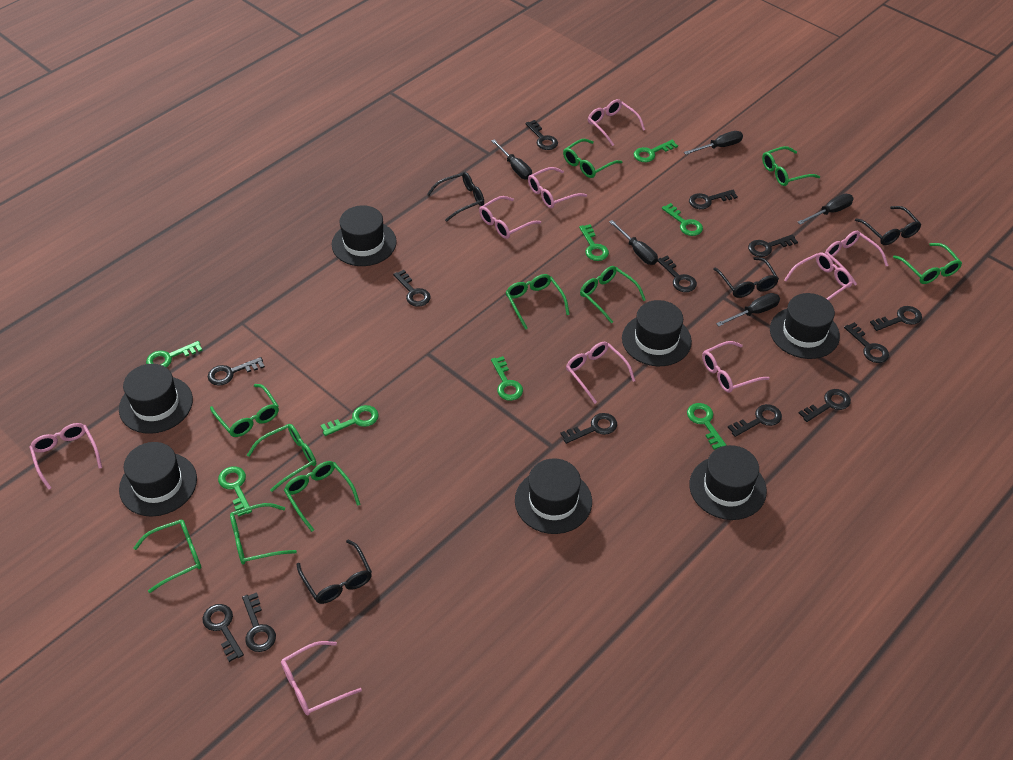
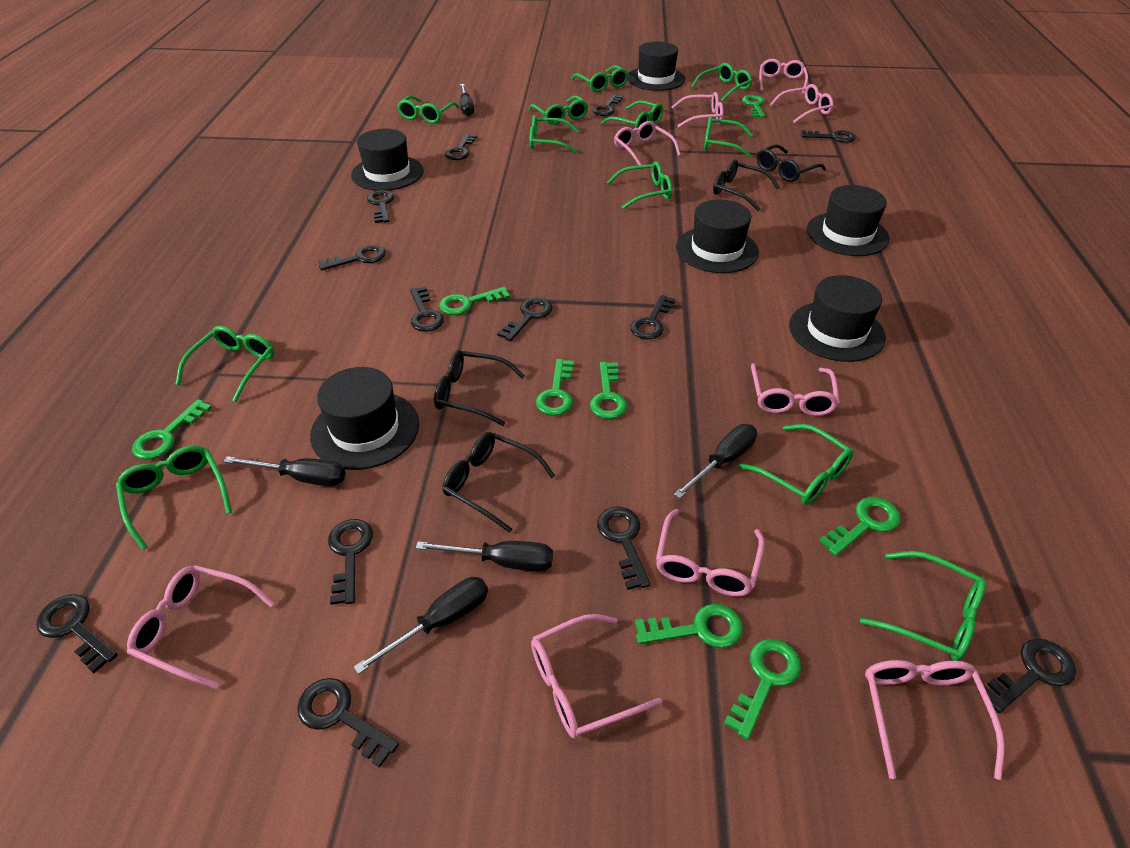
black hat: 7 -> 6
green glasses: 10 -> 12

